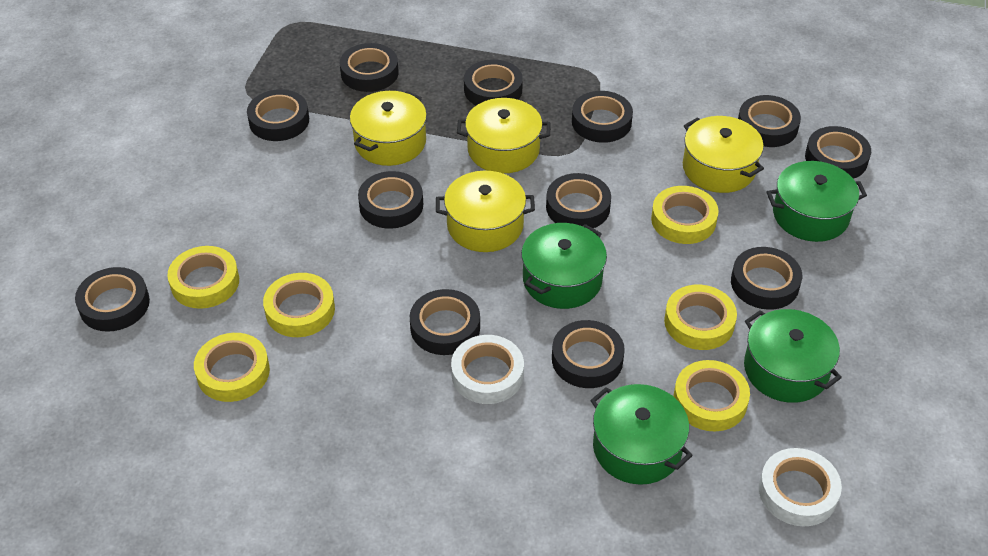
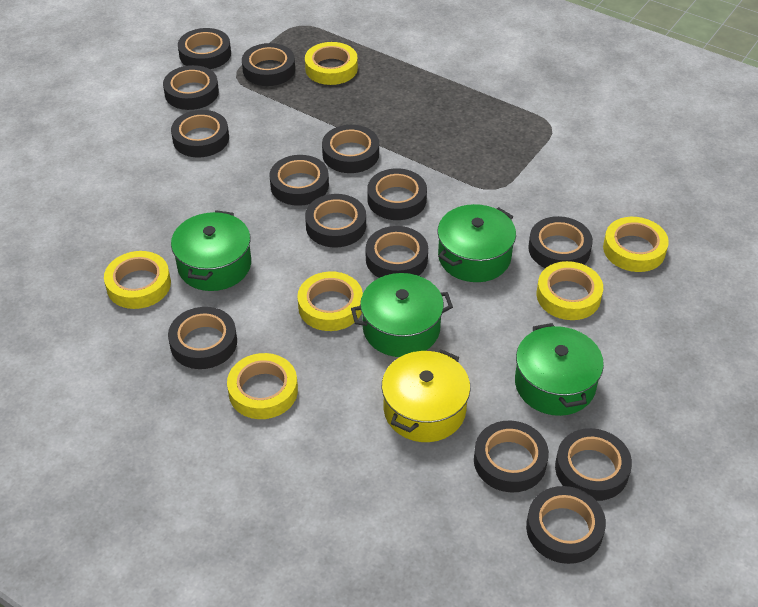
black tape: 12 -> 14
white tape: 2 -> 0
yellow pot: 4 -> 1

